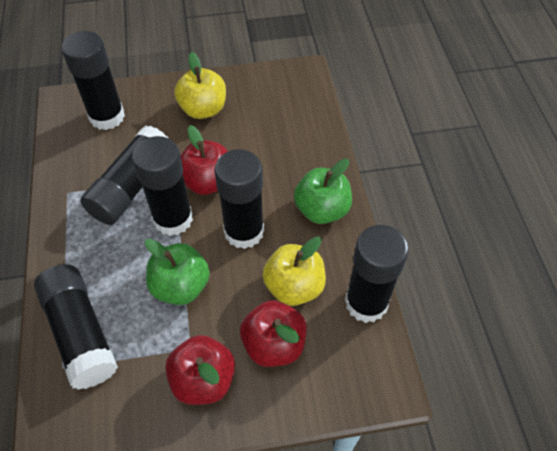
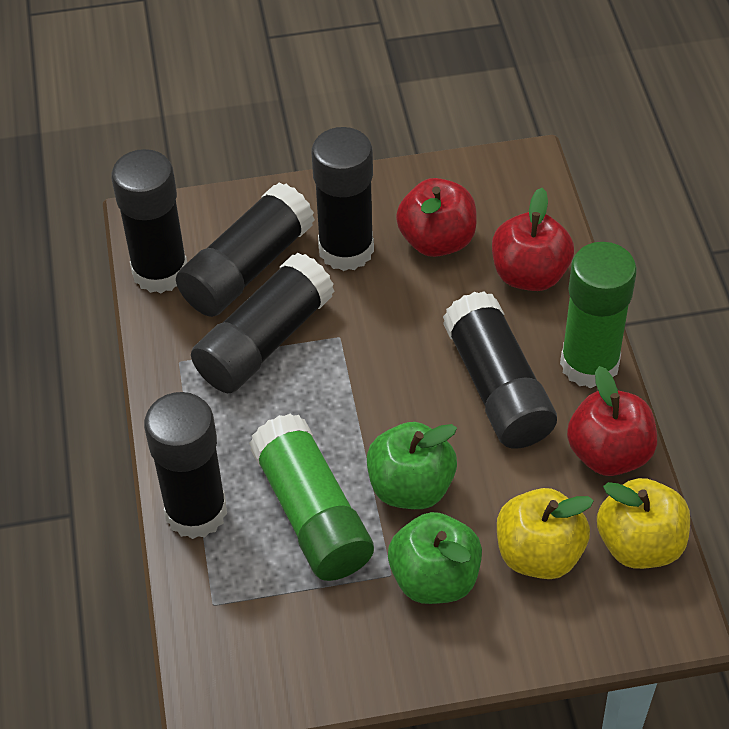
green glue stick: 0 -> 2

